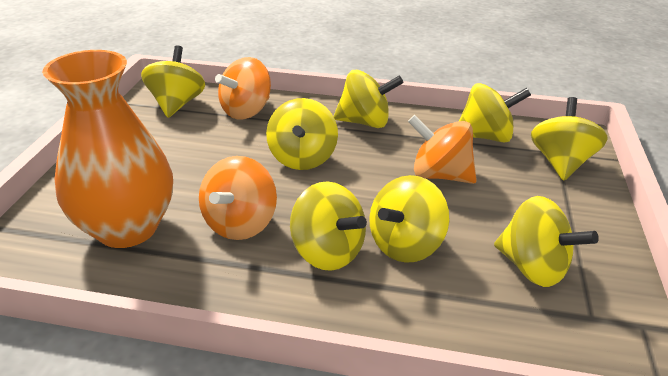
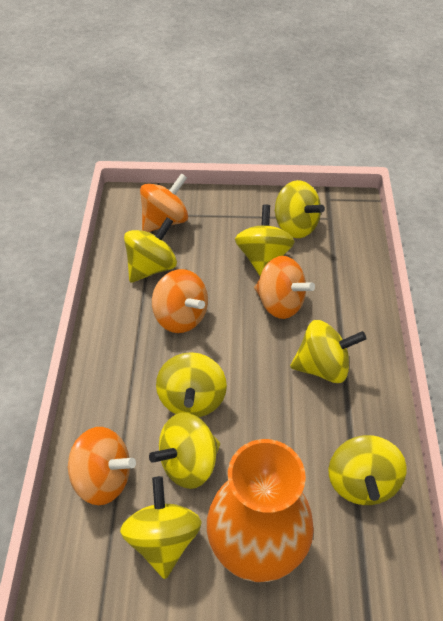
orange spinning top: 3 -> 4

